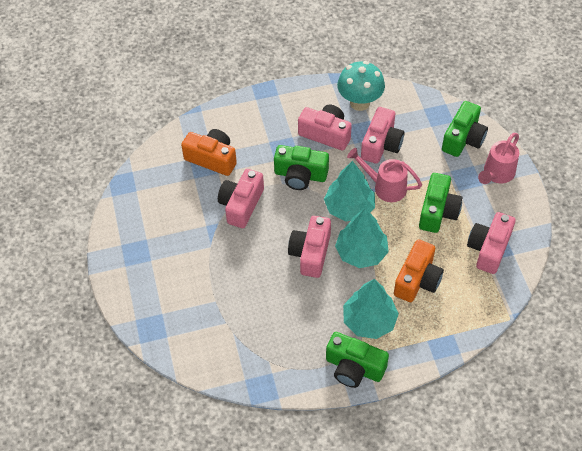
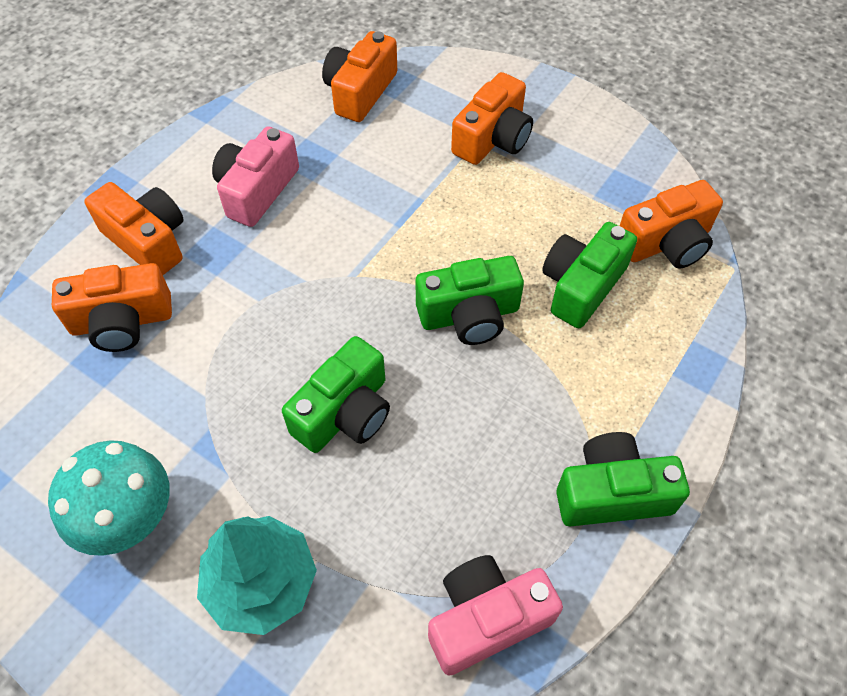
orange camera: 2 -> 5
pink camera: 5 -> 2
pink watering can: 2 -> 0
turquoise tree: 3 -> 1

